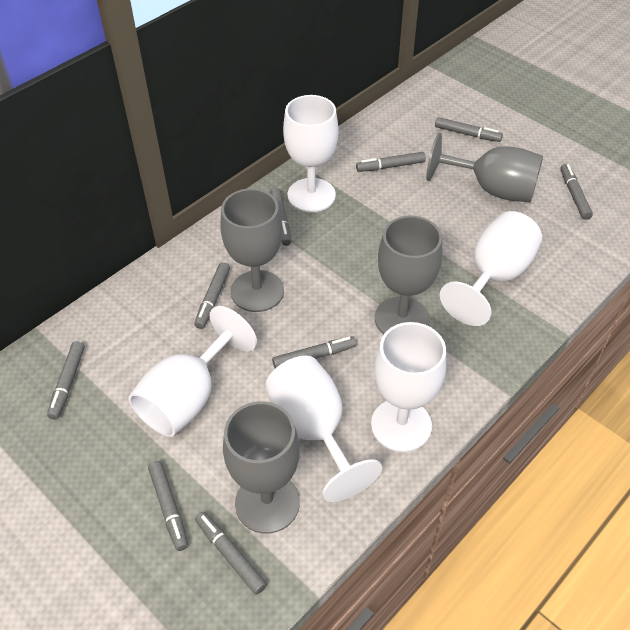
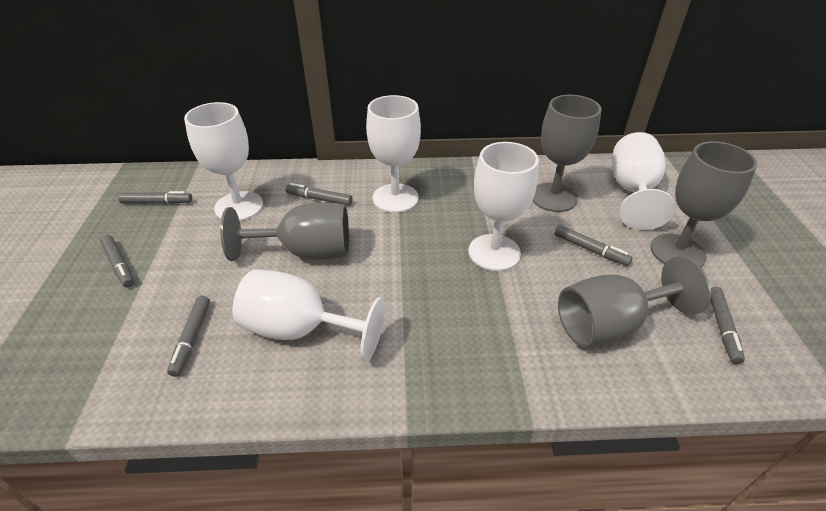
grey marker: 9 -> 6

